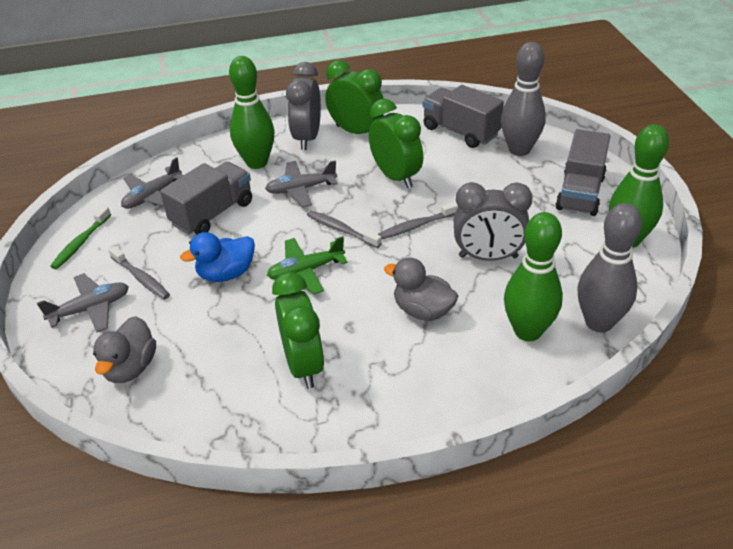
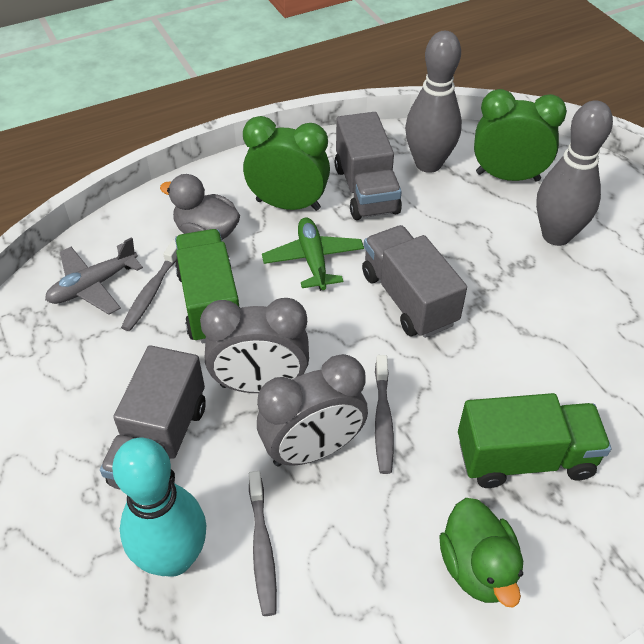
blue duck: 1 -> 0
green bowling pin: 3 -> 0
green clock: 3 -> 2
green duck: 0 -> 1
green toothbrush: 1 -> 0
green truck: 0 -> 2
grey duck: 2 -> 1
grey plane: 3 -> 1
turquoise bowling pin: 0 -> 1

